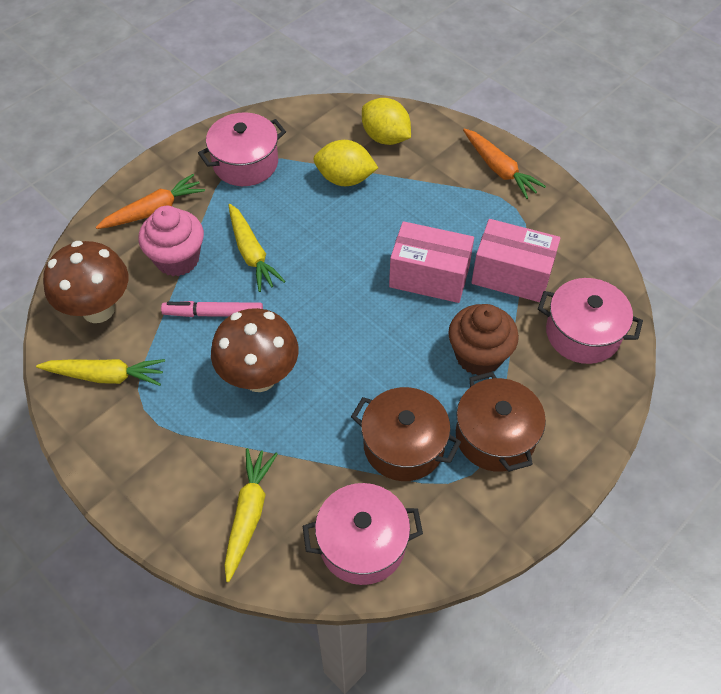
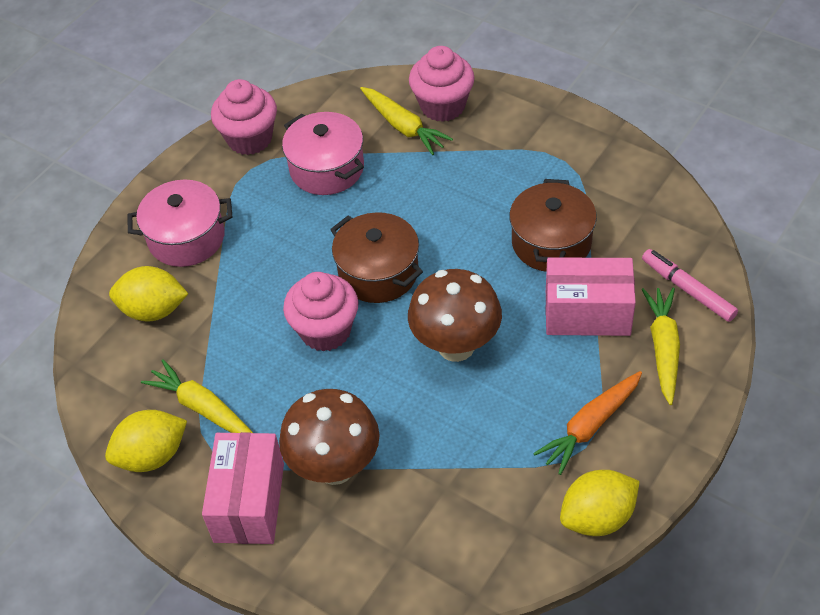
brown cupcake: 1 -> 0
orange carrot: 2 -> 1
pink cupcake: 1 -> 3
pink pot: 3 -> 2
yellow lemon: 2 -> 3

